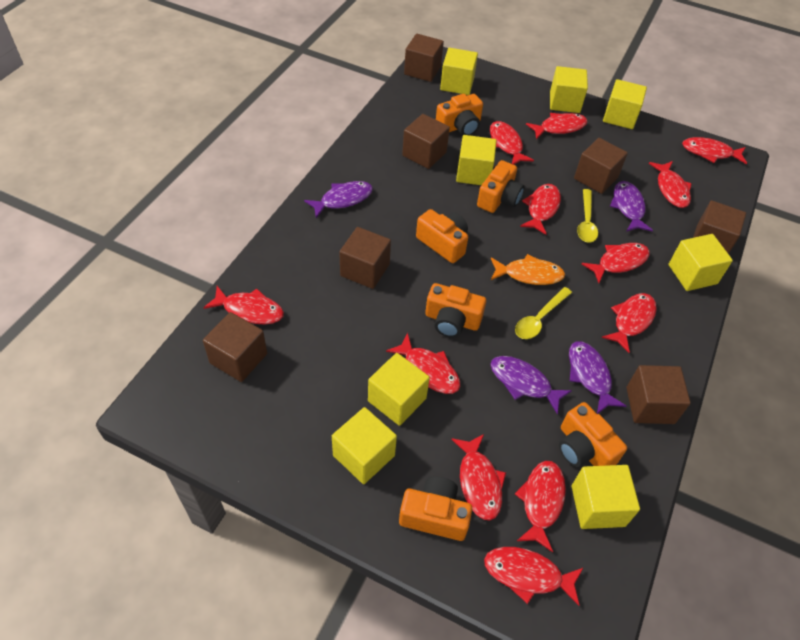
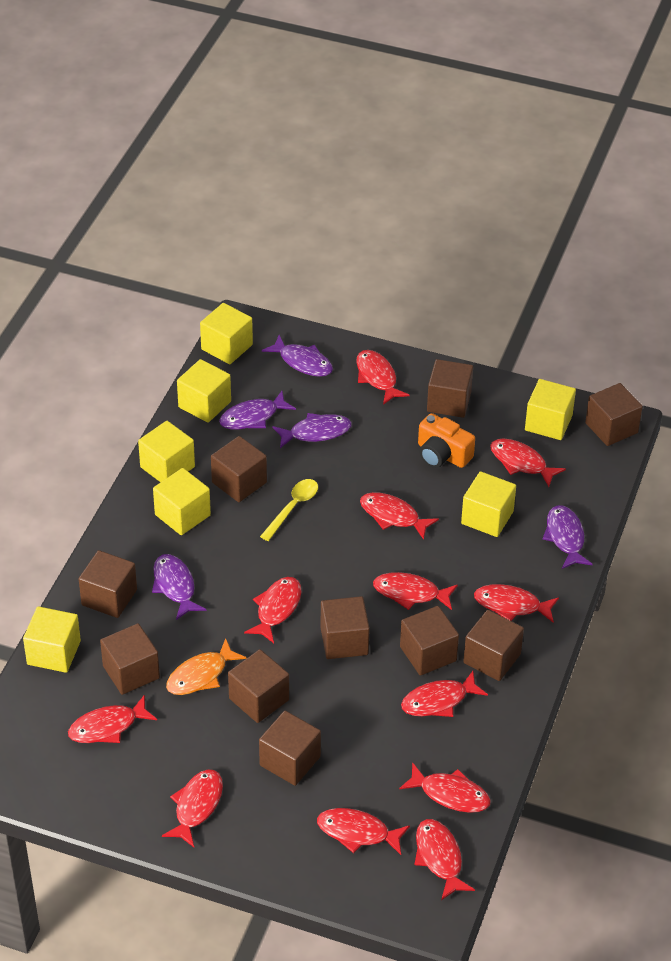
brown cube: 7 -> 10
orange camera: 6 -> 1
purple fish: 4 -> 5
yellow cube: 8 -> 7
yellow spoon: 2 -> 1

